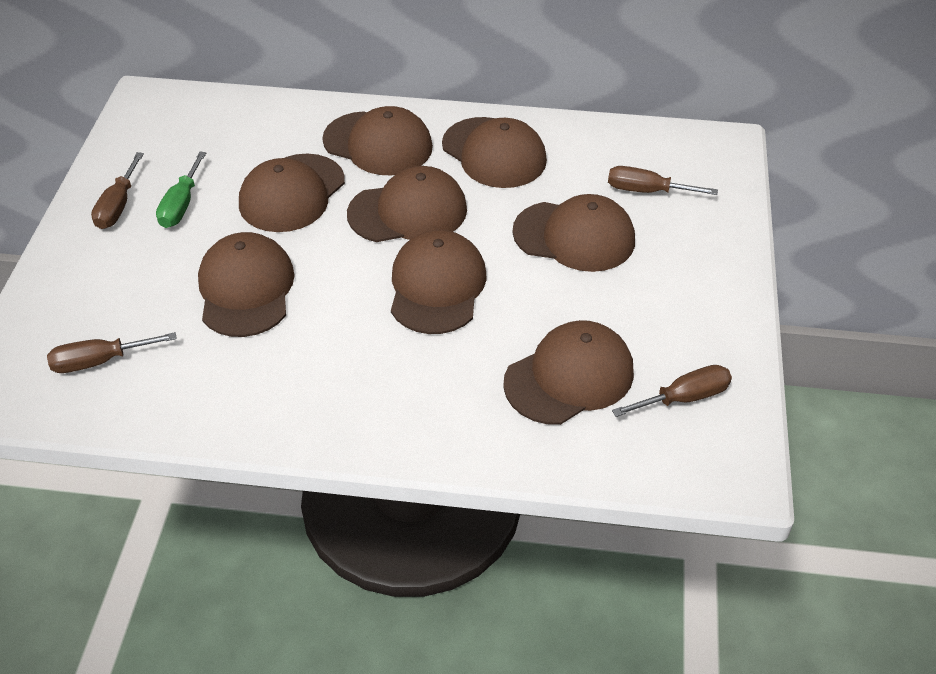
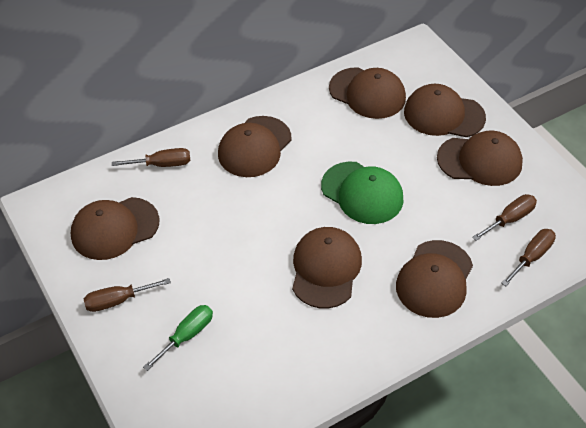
brown cap: 8 -> 7
green cap: 0 -> 1

